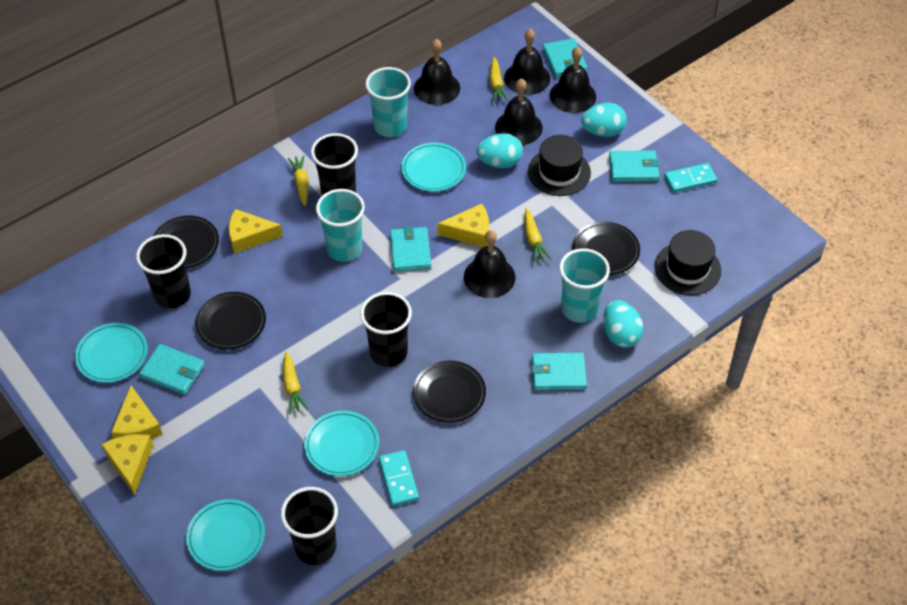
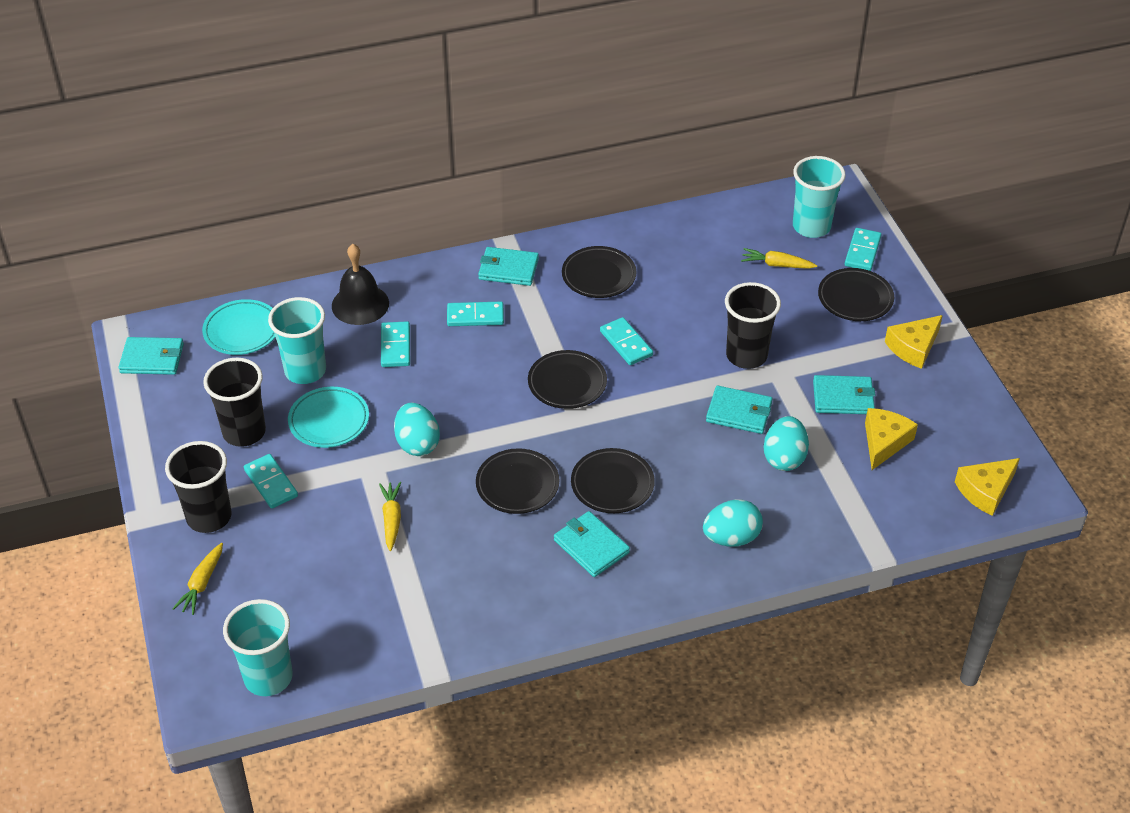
black bell: 5 -> 1
black cup: 4 -> 3
black hat: 2 -> 0
black plate: 4 -> 5
turquoise domino: 2 -> 5
turquoise plate: 4 -> 2
yellow carrot: 4 -> 3
yellow cheese: 4 -> 3

